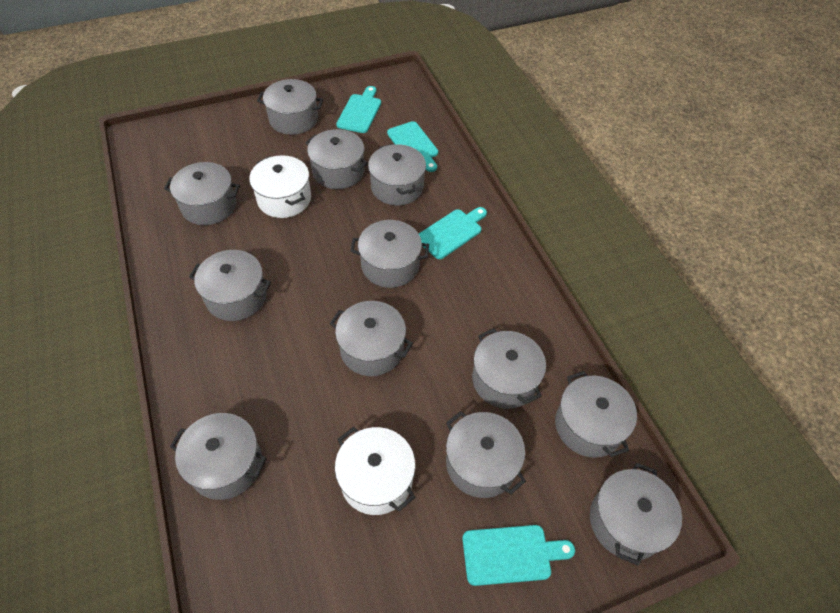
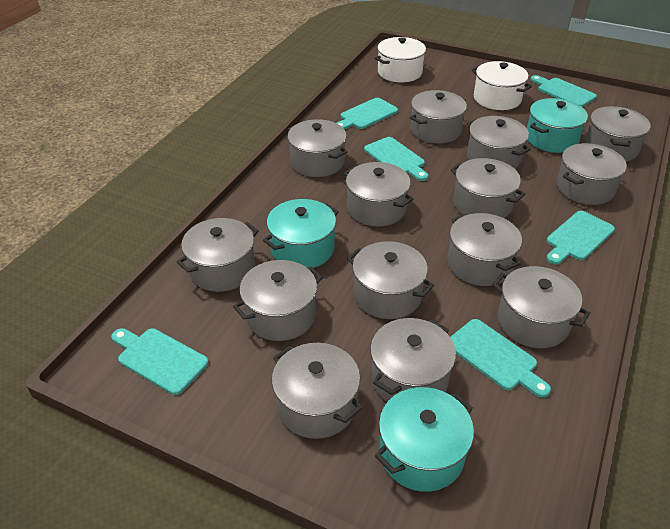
grey pot: 12 -> 14
turquoise cutting board: 4 -> 6
turquoise pot: 0 -> 3

